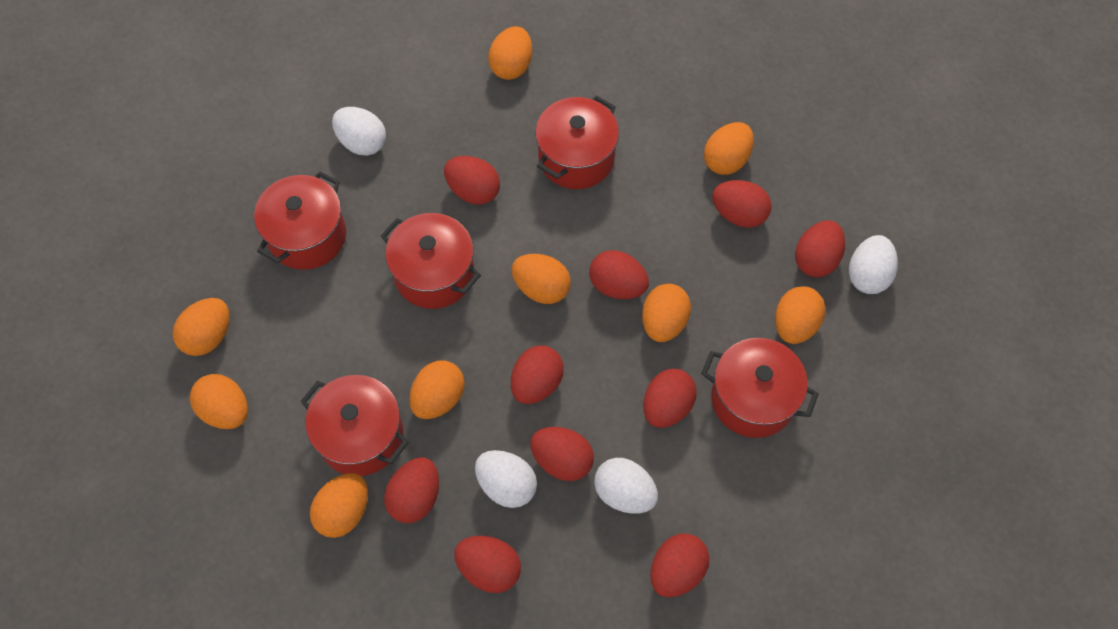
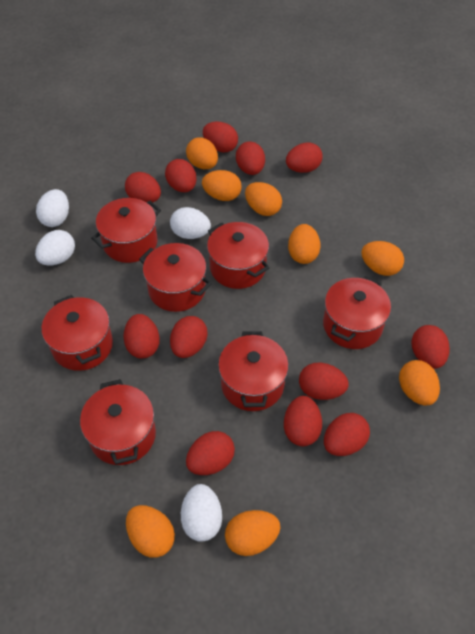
orange egg: 9 -> 8
red egg: 10 -> 12
red pot: 5 -> 7

